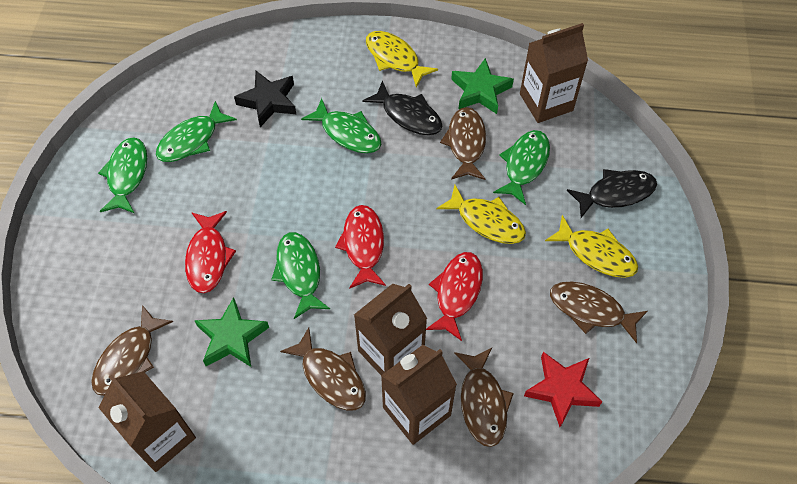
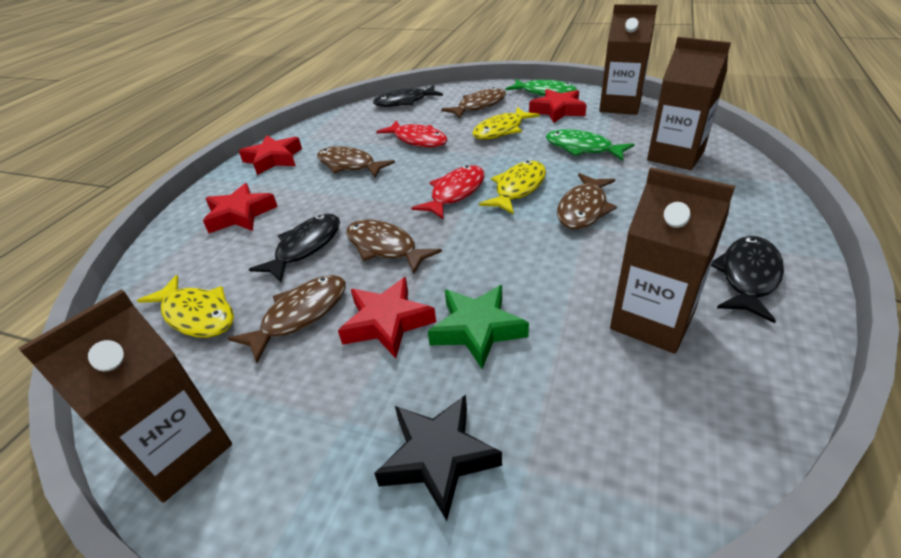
black fish: 2 -> 3
green fish: 5 -> 2
green star: 2 -> 1
red fish: 3 -> 2
red star: 1 -> 4

